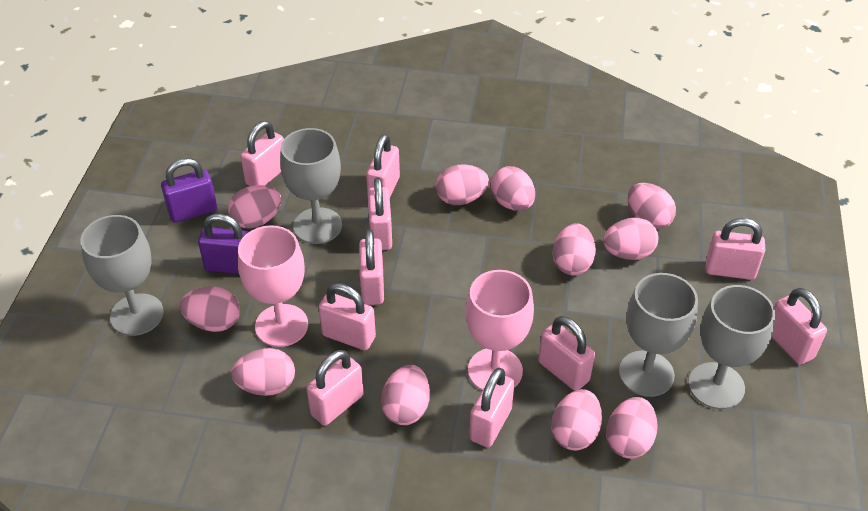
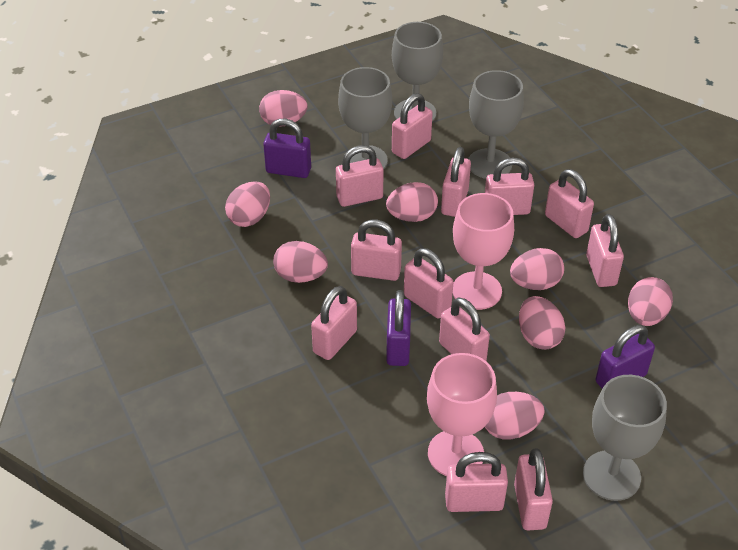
pink egg: 11 -> 8
pink padlock: 10 -> 12
purple padlock: 2 -> 3

